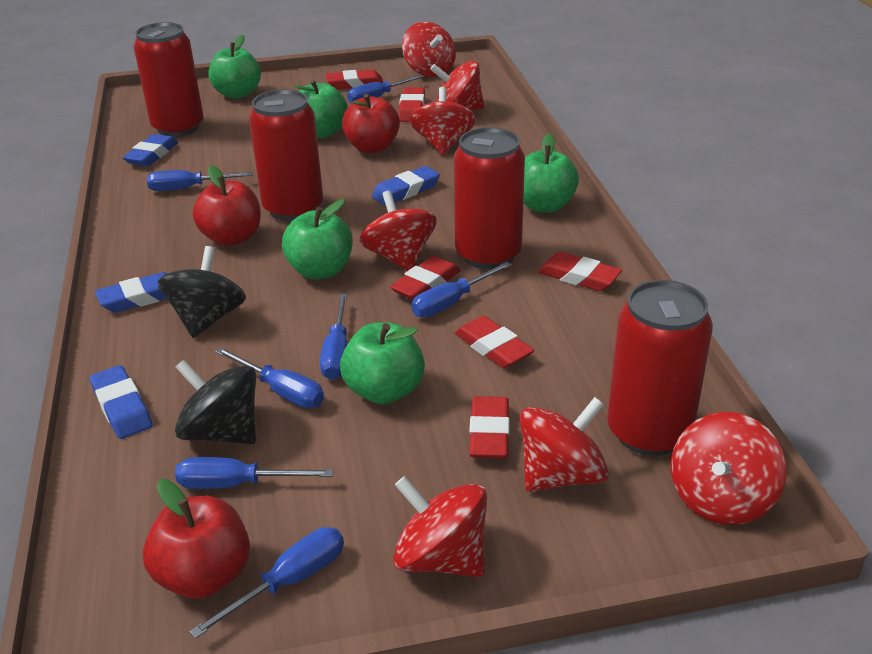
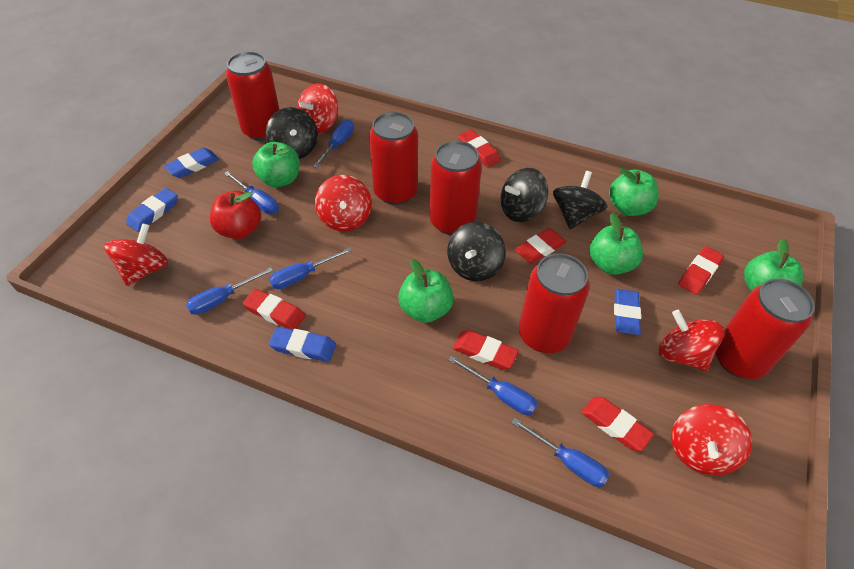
black spinning top: 2 -> 4
blue screwdriver: 7 -> 6
red apple: 3 -> 1
red can: 4 -> 5
red spinning top: 7 -> 5

